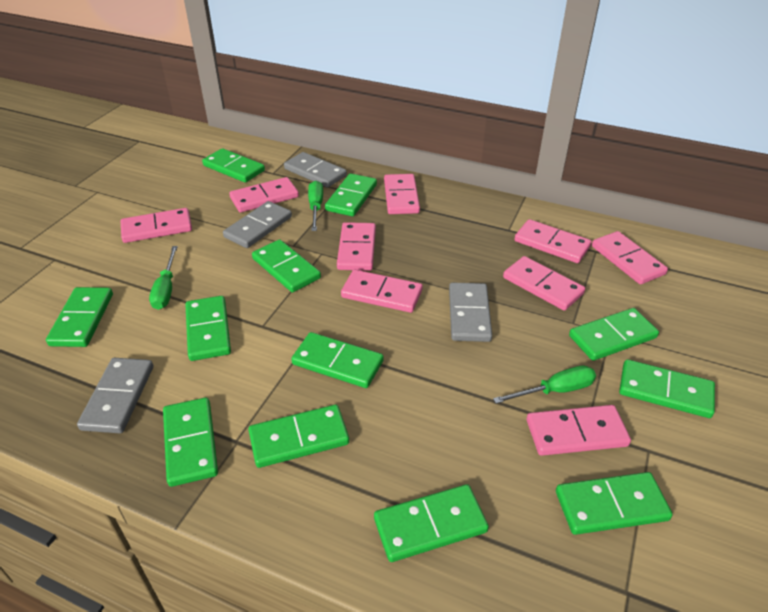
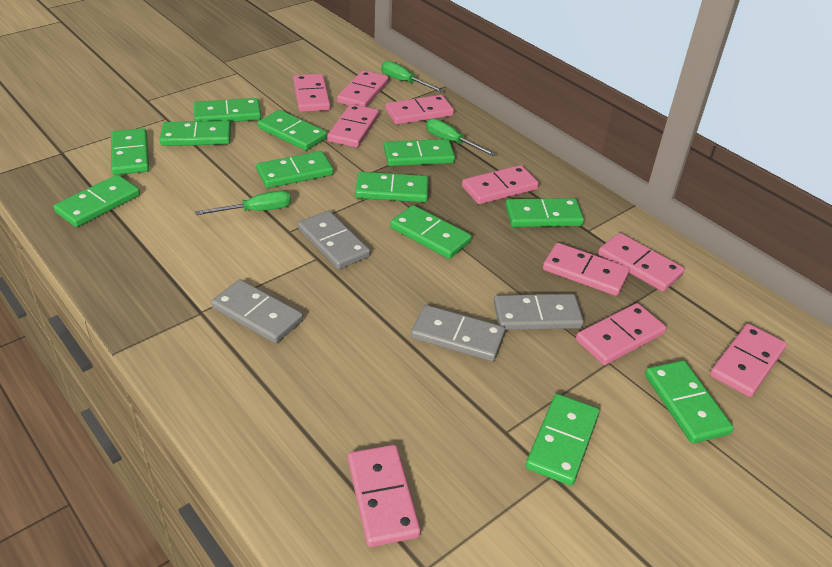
pink domino: 9 -> 10

